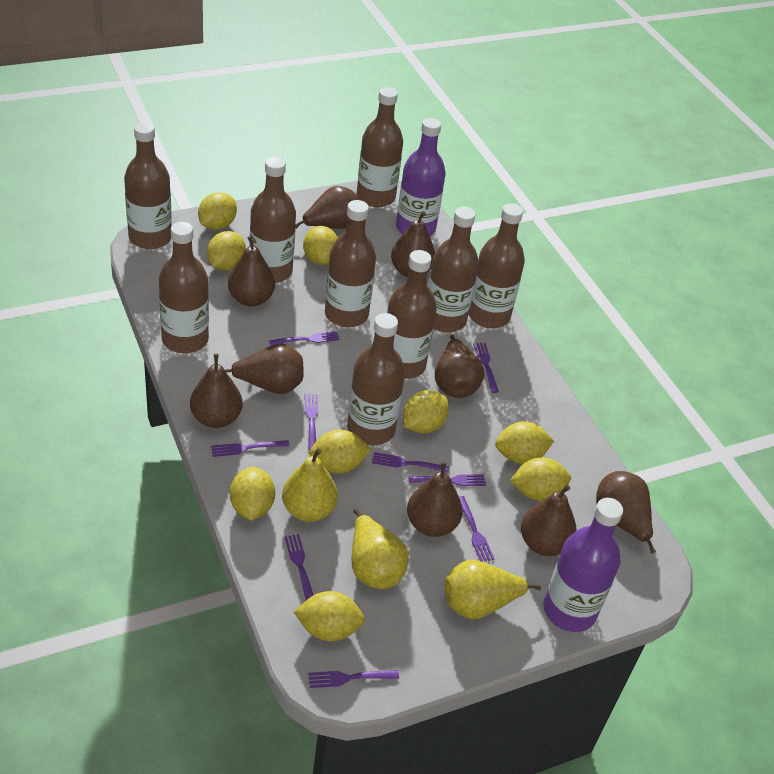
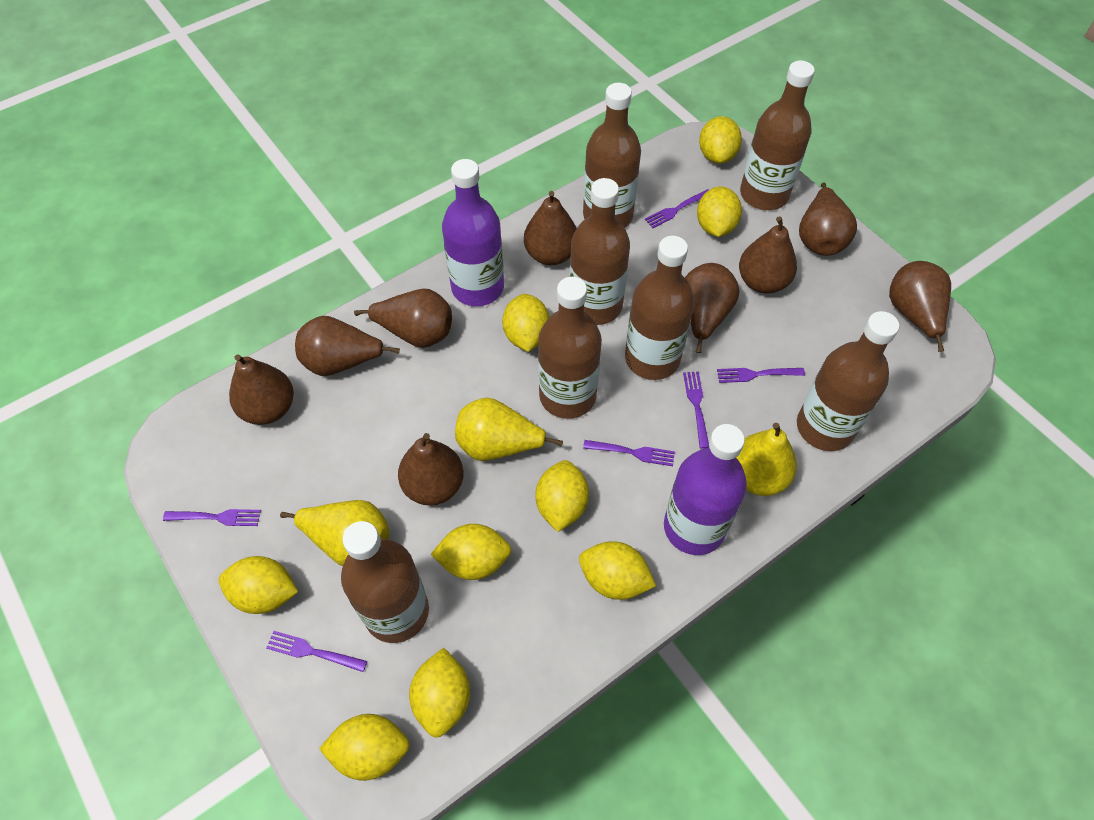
brown bottle: 9 -> 7
purple fork: 9 -> 6

